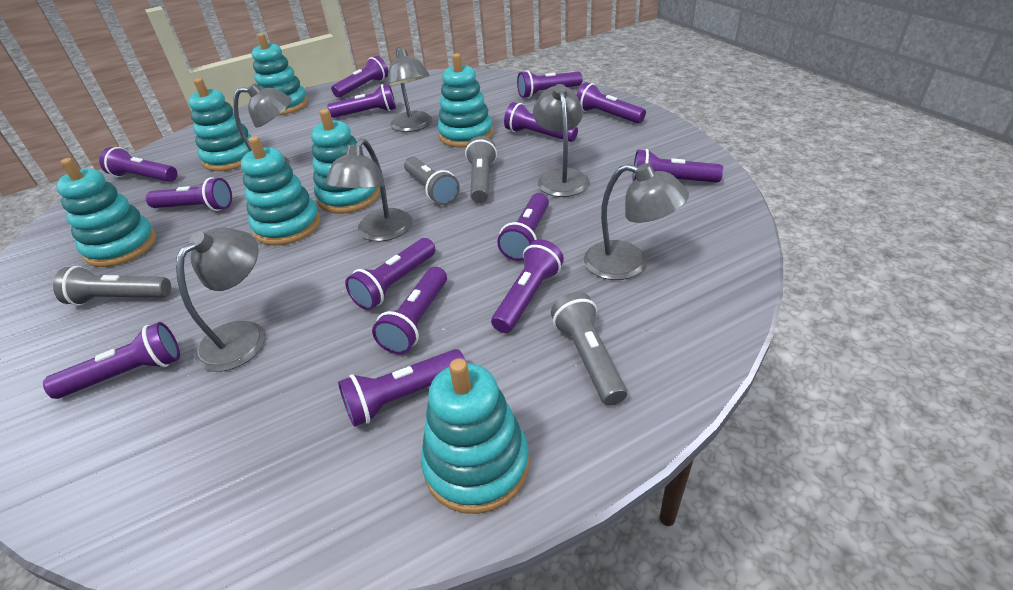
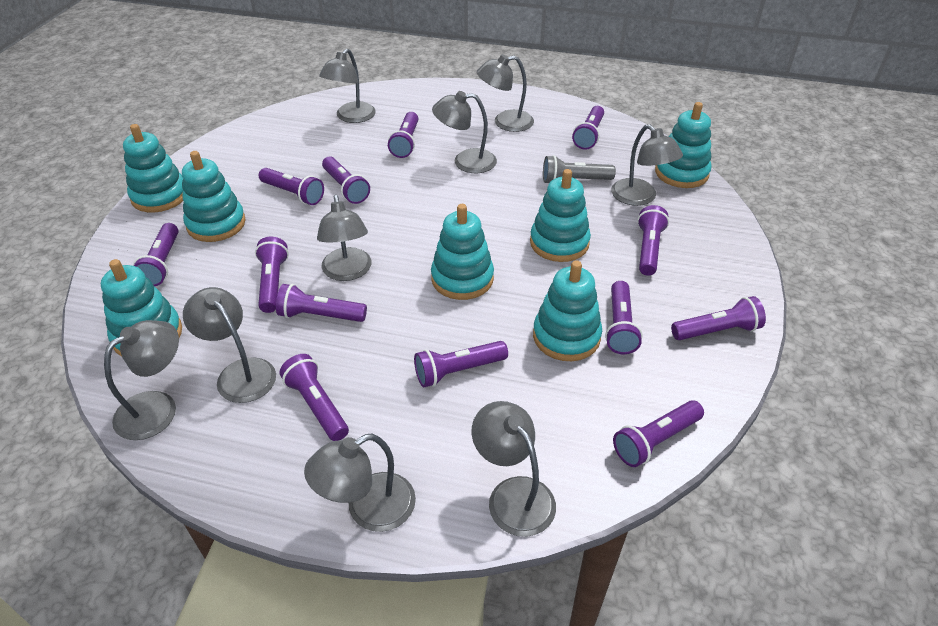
grey flashlight: 4 -> 1
grey lamp: 6 -> 9
purple flashlight: 14 -> 13

